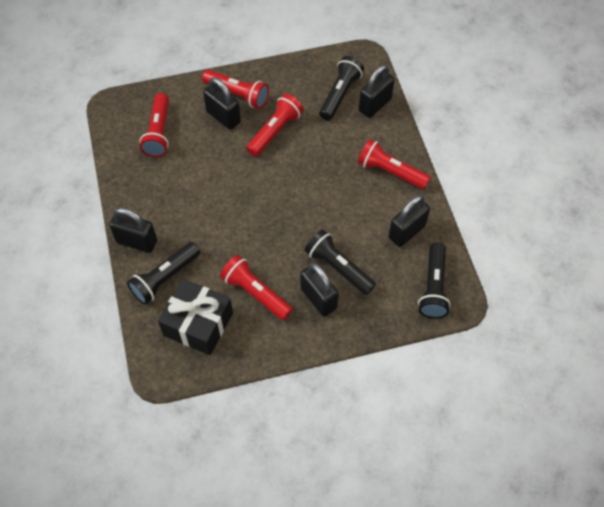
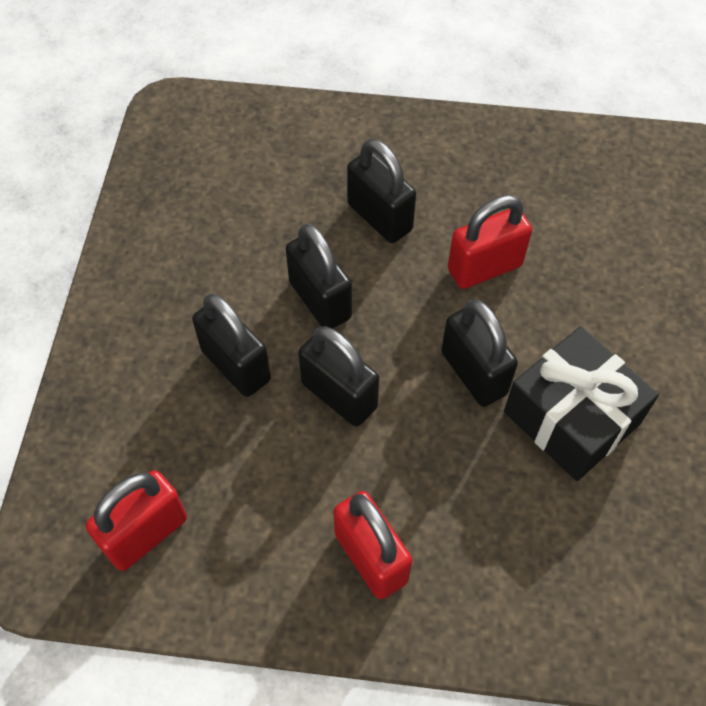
black flashlight: 4 -> 0
red flashlight: 5 -> 0
red padlock: 0 -> 3

